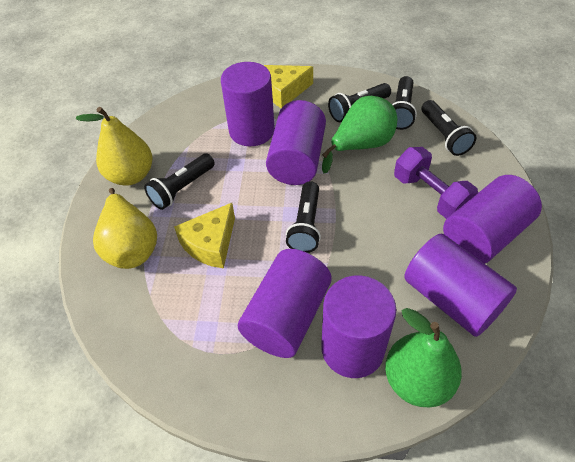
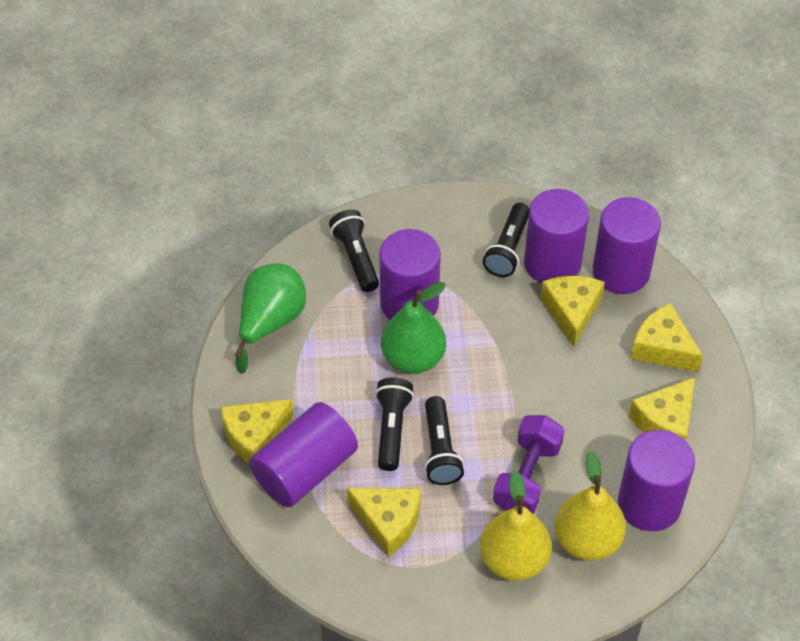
black flashlight: 5 -> 4
purple cylinder: 6 -> 5
yellow cheese: 2 -> 5

